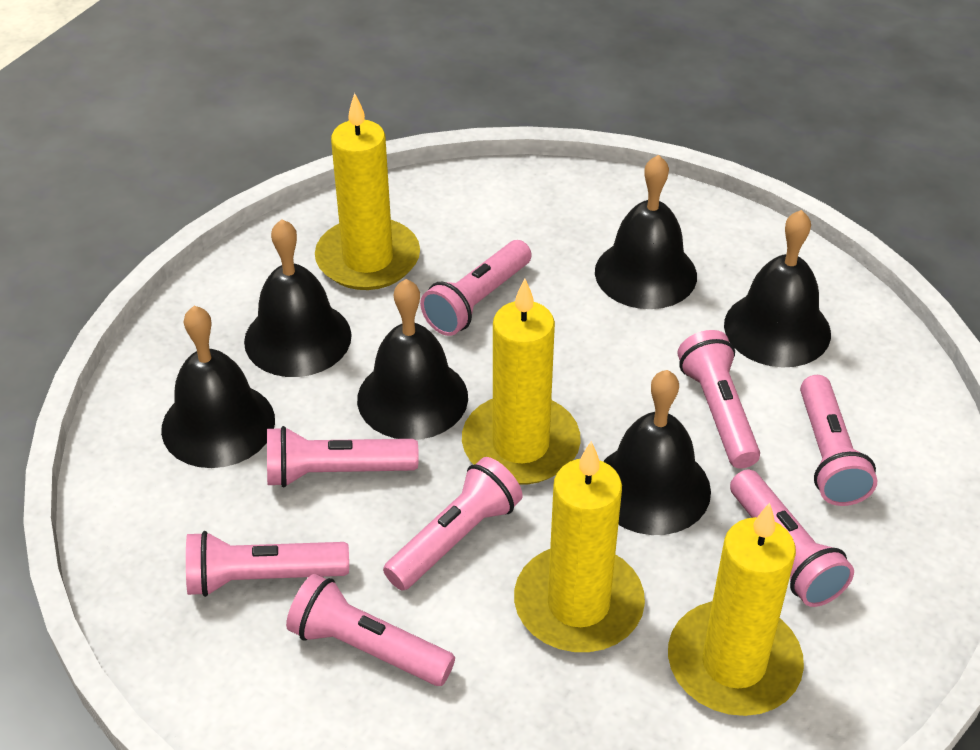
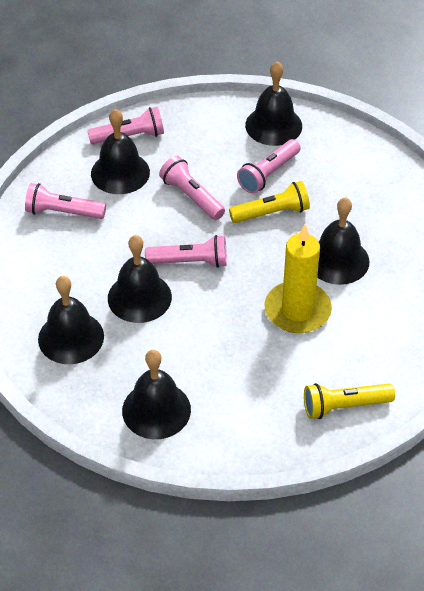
pink flashlight: 8 -> 5
yellow candle: 4 -> 1
yellow flashlight: 0 -> 2

